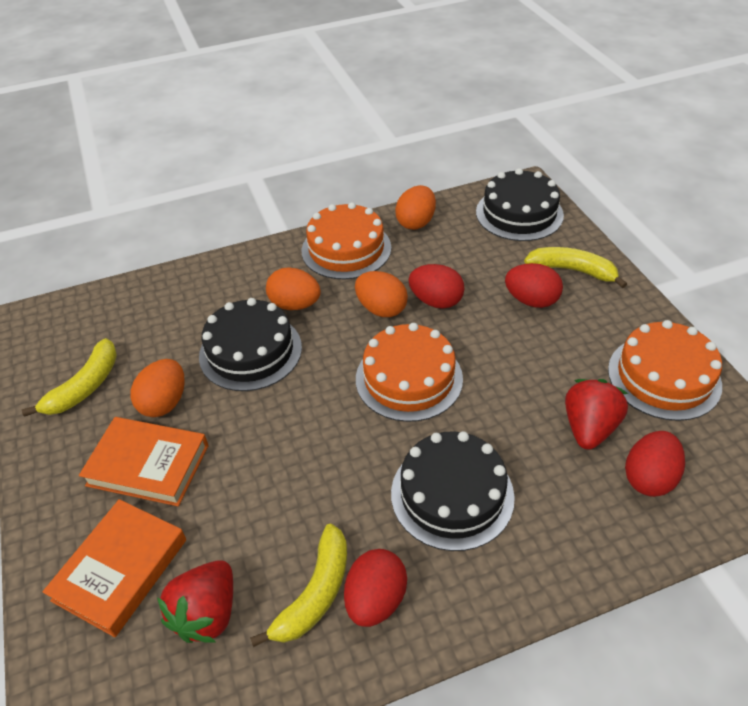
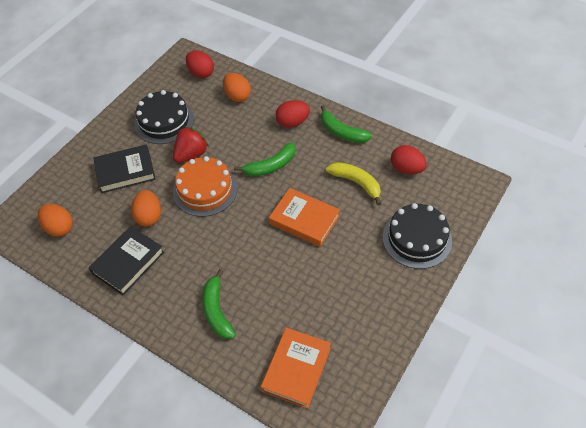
black book: 0 -> 2
black cake: 3 -> 2
green banana: 0 -> 3
orange cake: 3 -> 1
orange egg: 4 -> 3
red egg: 4 -> 3
red strawberry: 2 -> 1
yellow banana: 3 -> 1

